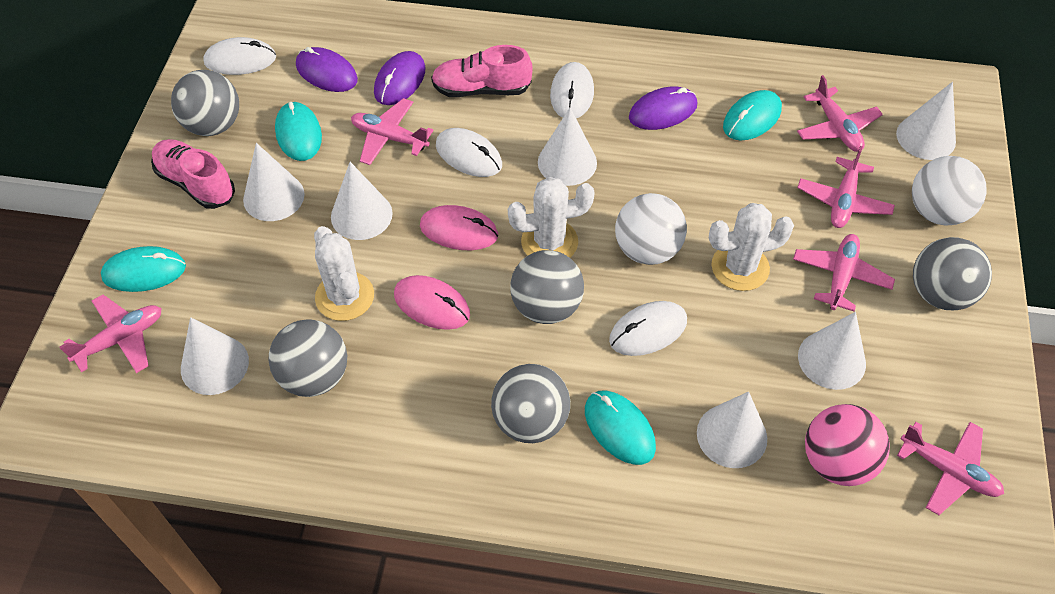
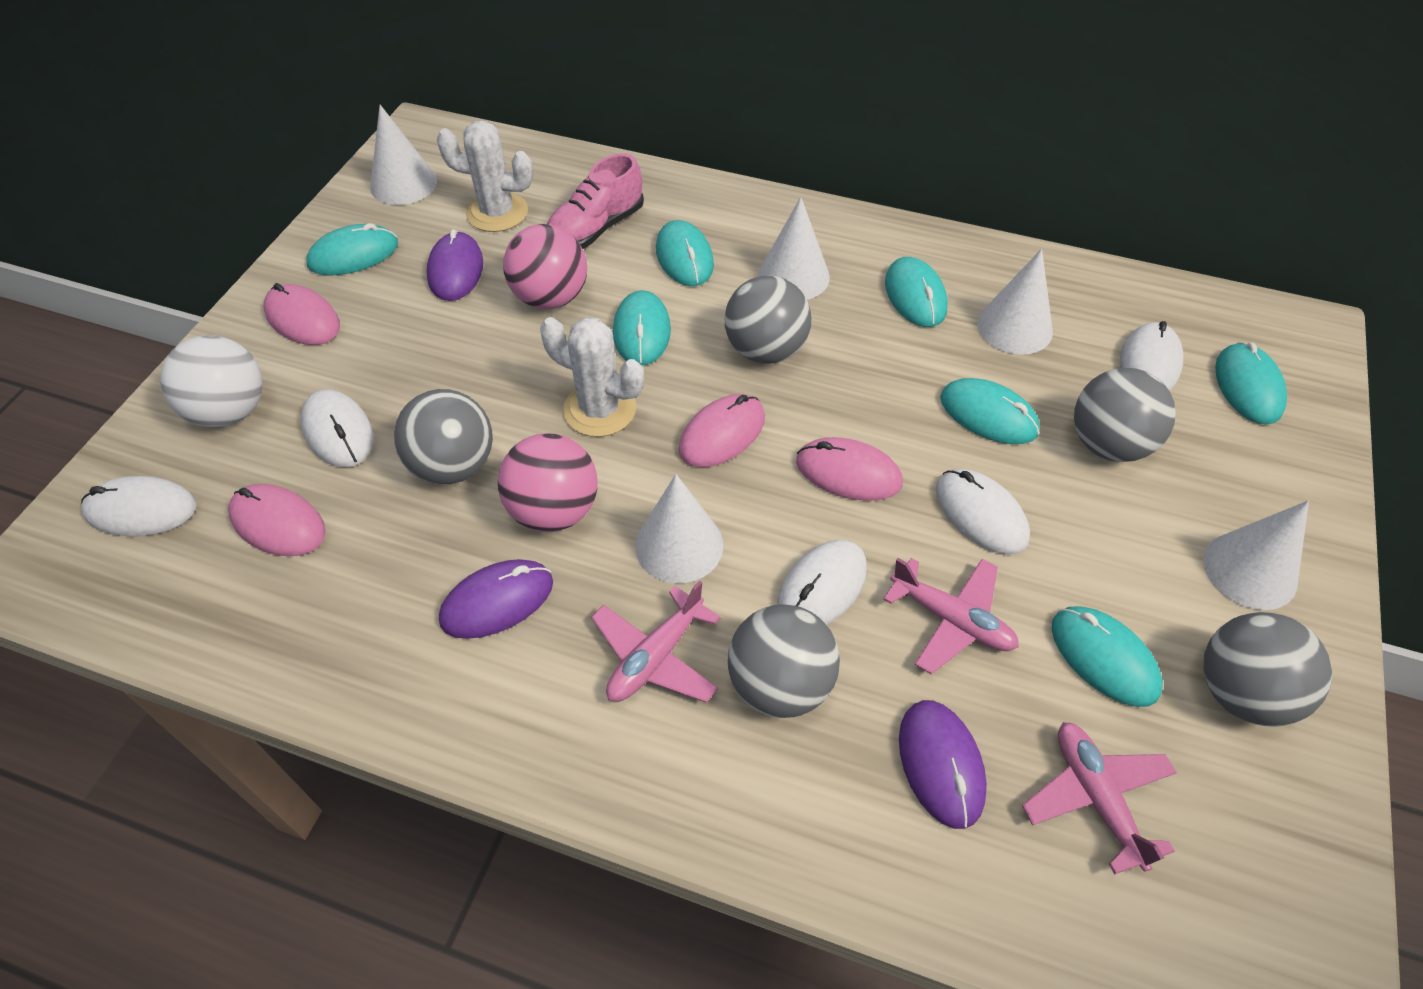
pink ball: 1 -> 2
pink mouse: 2 -> 4
pink plane: 6 -> 3
pink shoe: 2 -> 1
turquoise mouse: 4 -> 7
white ball: 2 -> 1
white cactus: 3 -> 2
white cone: 7 -> 5
white mouse: 4 -> 5

